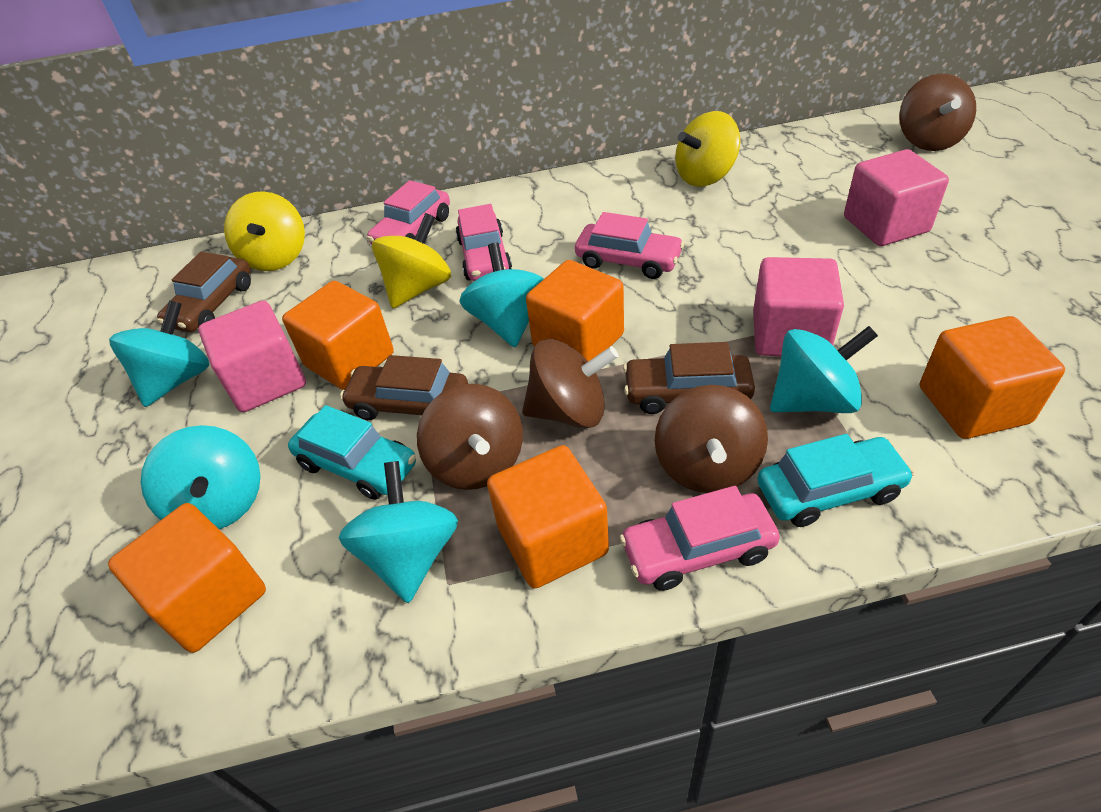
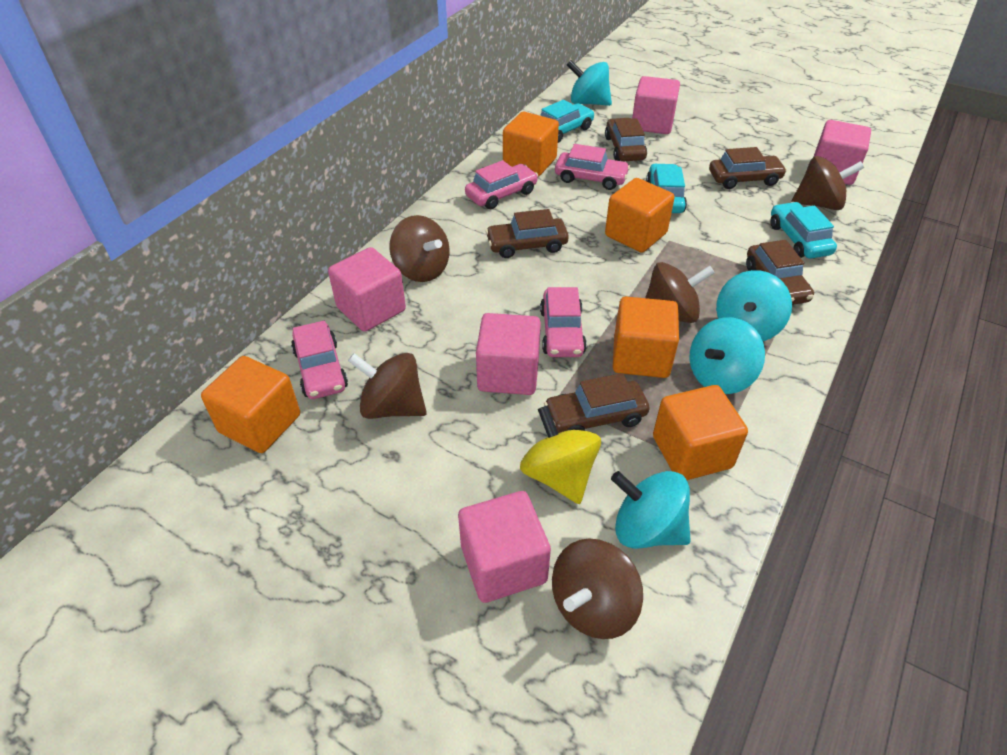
brown car: 3 -> 5
brown spinning top: 4 -> 5
pink cube: 3 -> 5
turquoise car: 2 -> 3
turquoise spinning top: 5 -> 4
yellow spinning top: 3 -> 1

